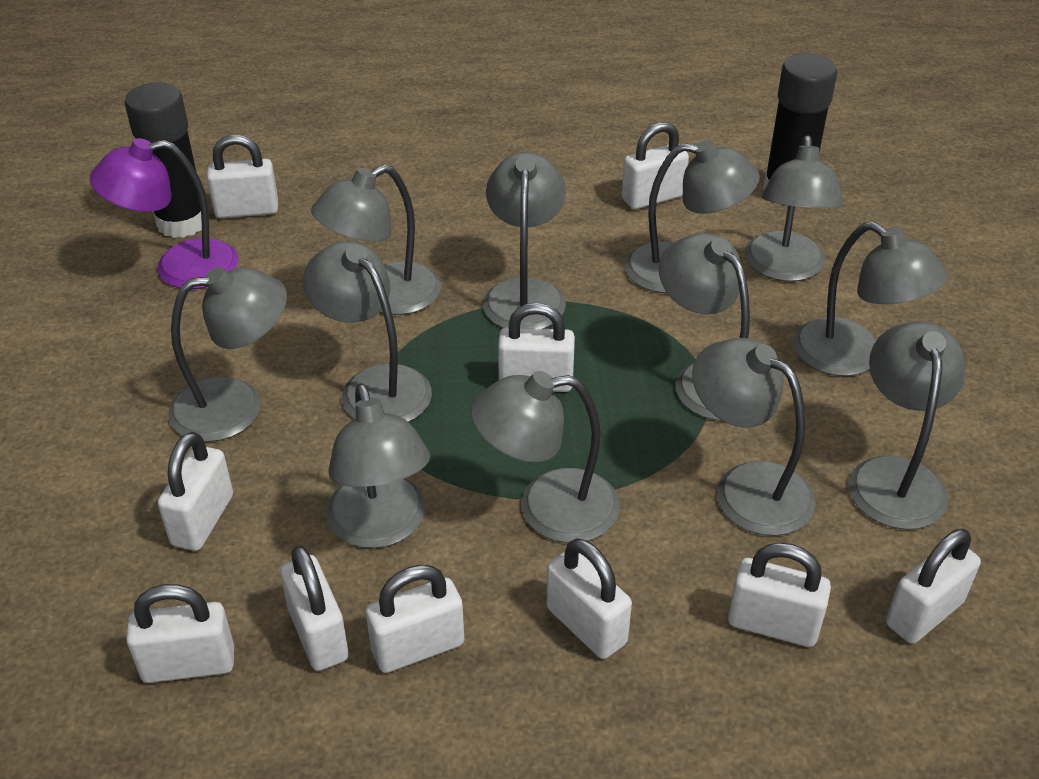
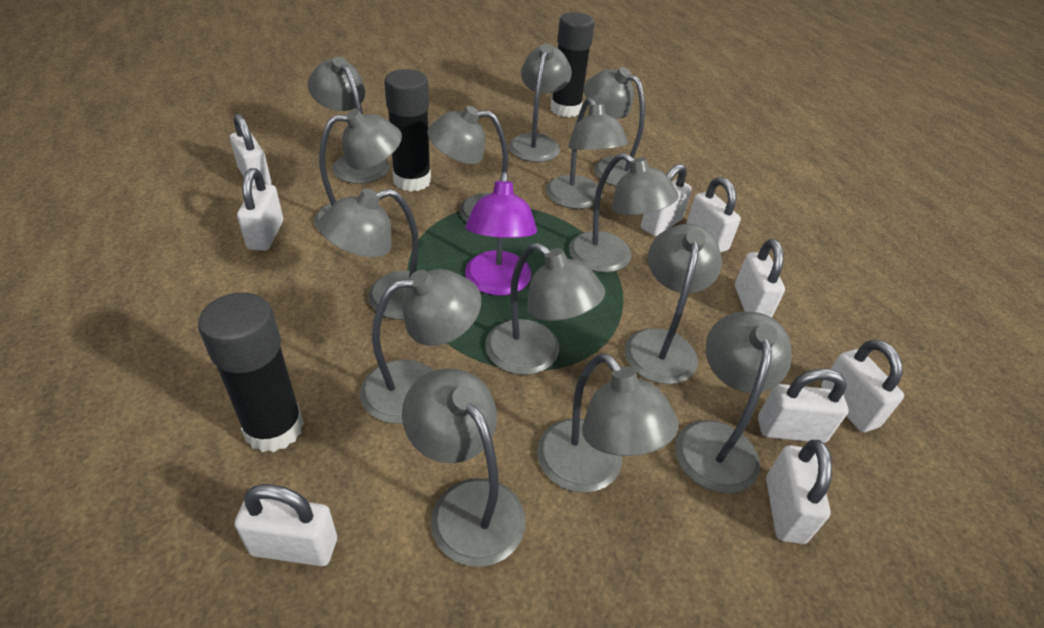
black glue stick: 2 -> 3
grey lamp: 12 -> 14
white padlock: 10 -> 9

